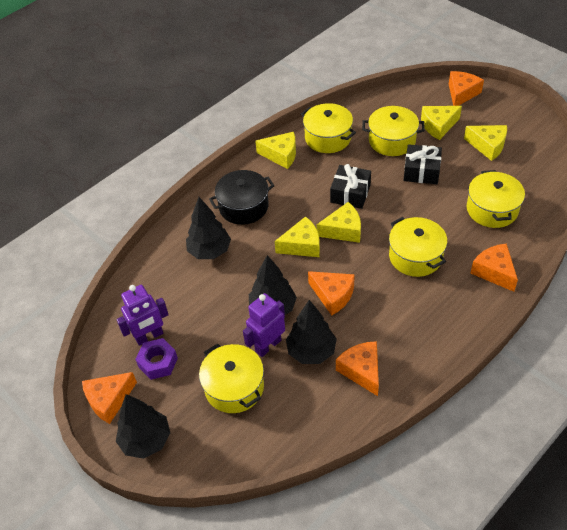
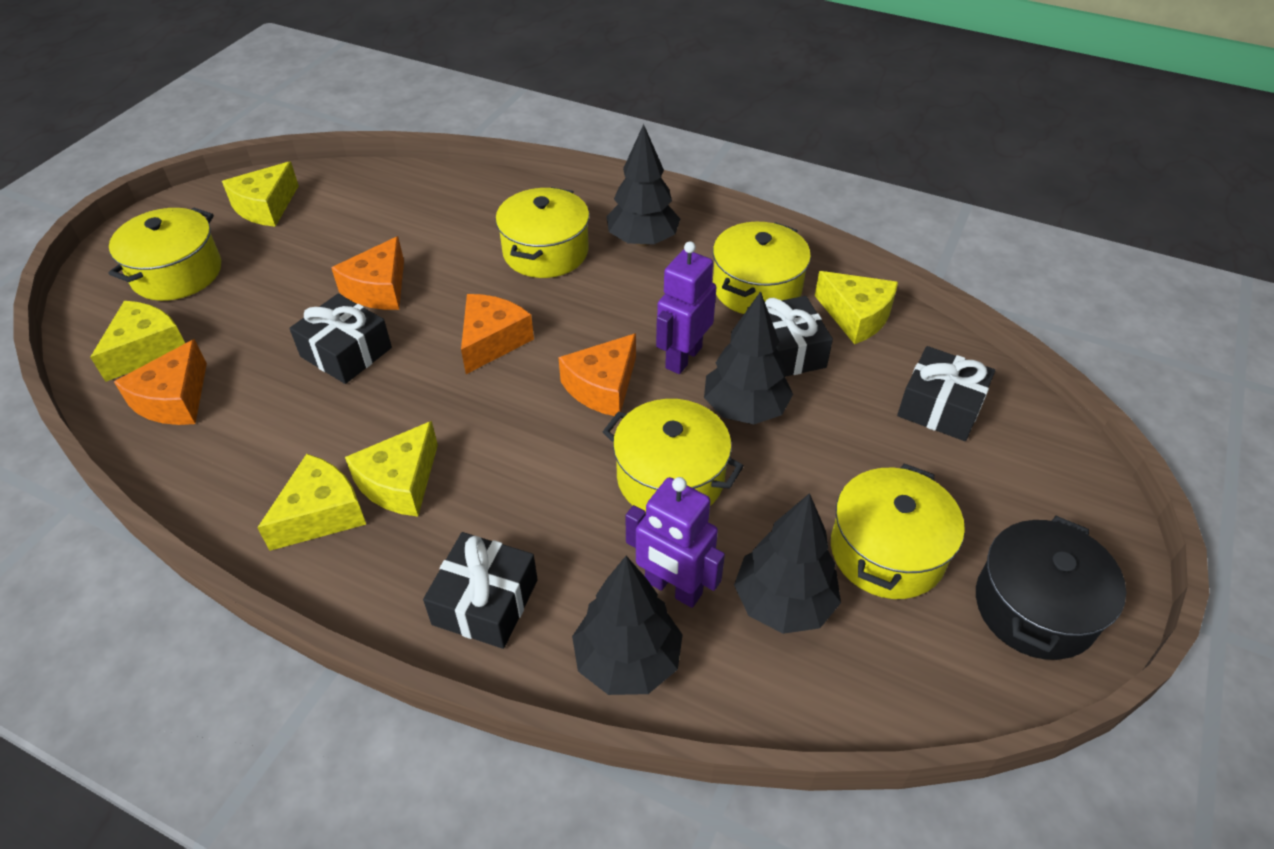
black gift: 2 -> 4
orange cheese: 5 -> 4
purple nut: 1 -> 0

